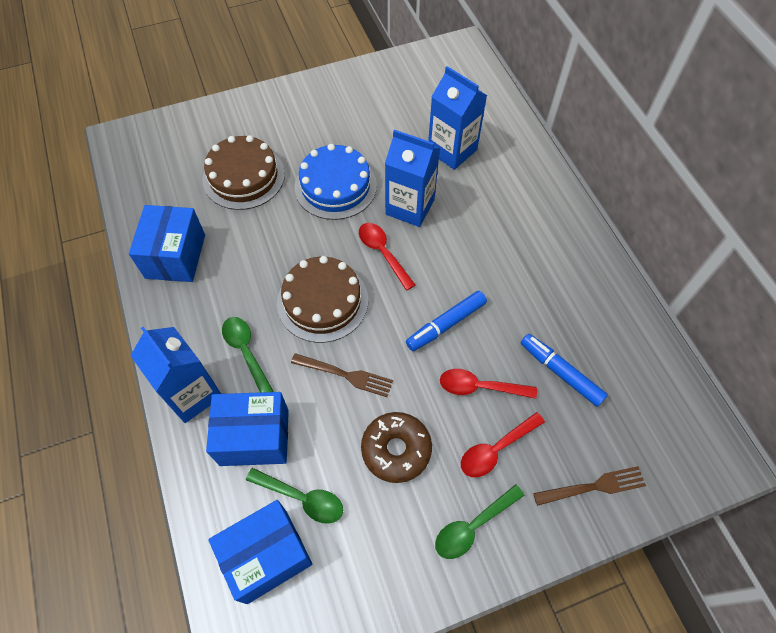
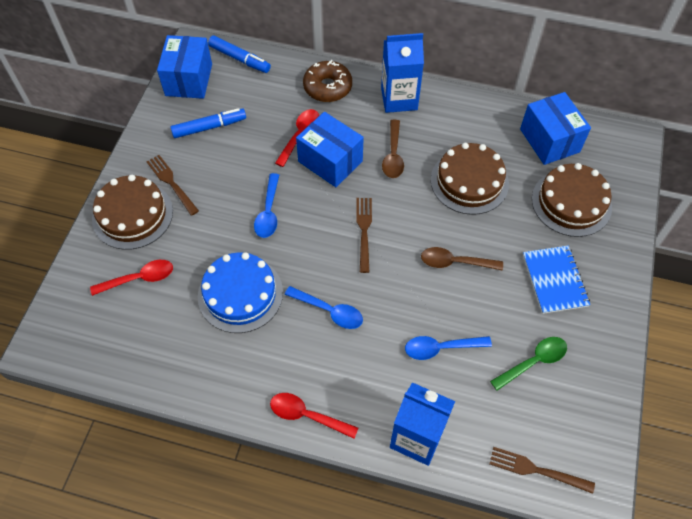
blue carton: 3 -> 2
blue notebook: 0 -> 1
blue spoon: 0 -> 3
brown cake: 2 -> 3
brown fork: 2 -> 3
brown spoon: 0 -> 2
green spoon: 3 -> 1

